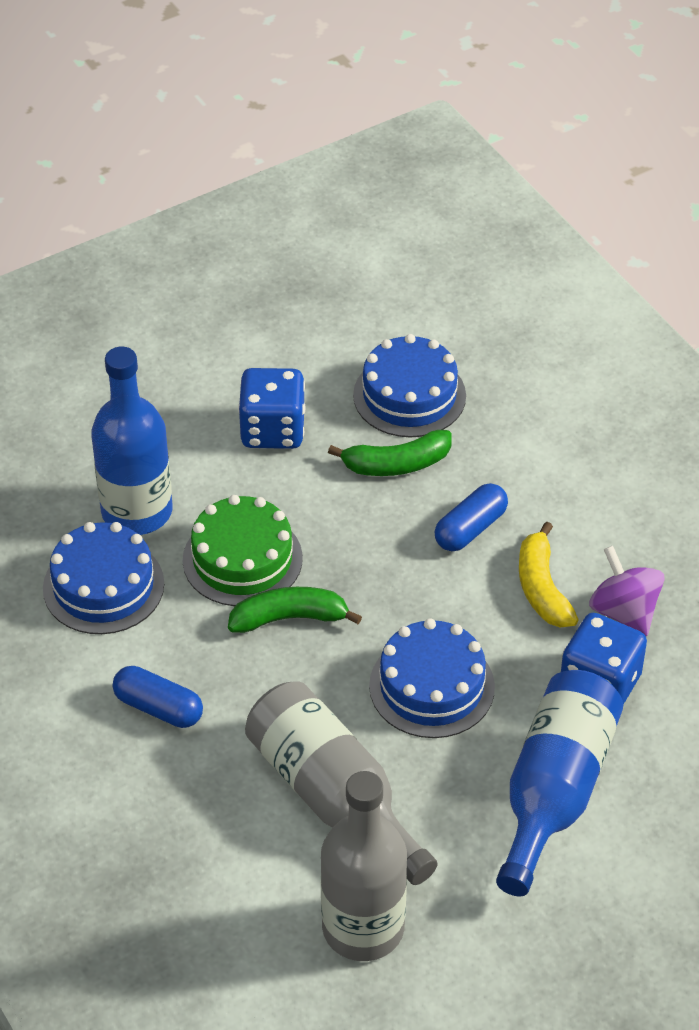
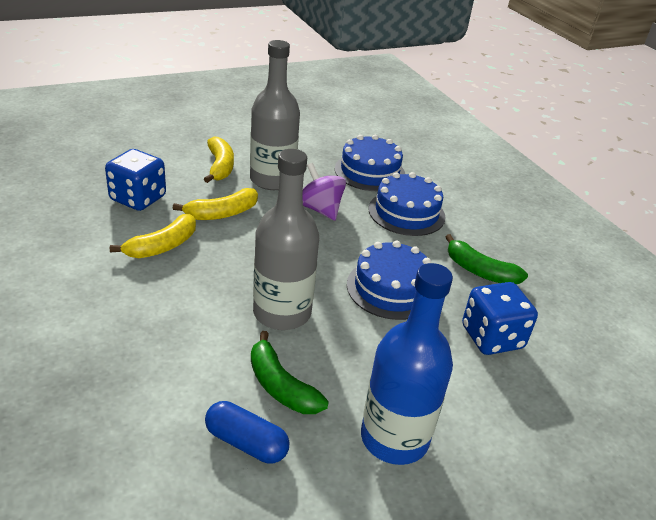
blue bottle: 2 -> 1
blue capsule: 2 -> 1
green cake: 1 -> 0
yellow banana: 1 -> 3

